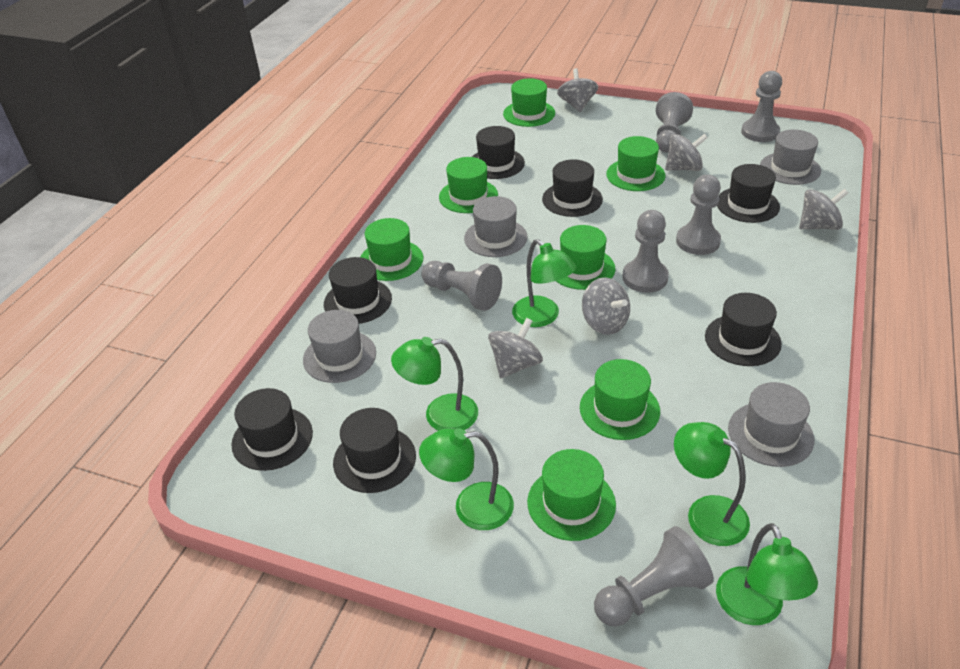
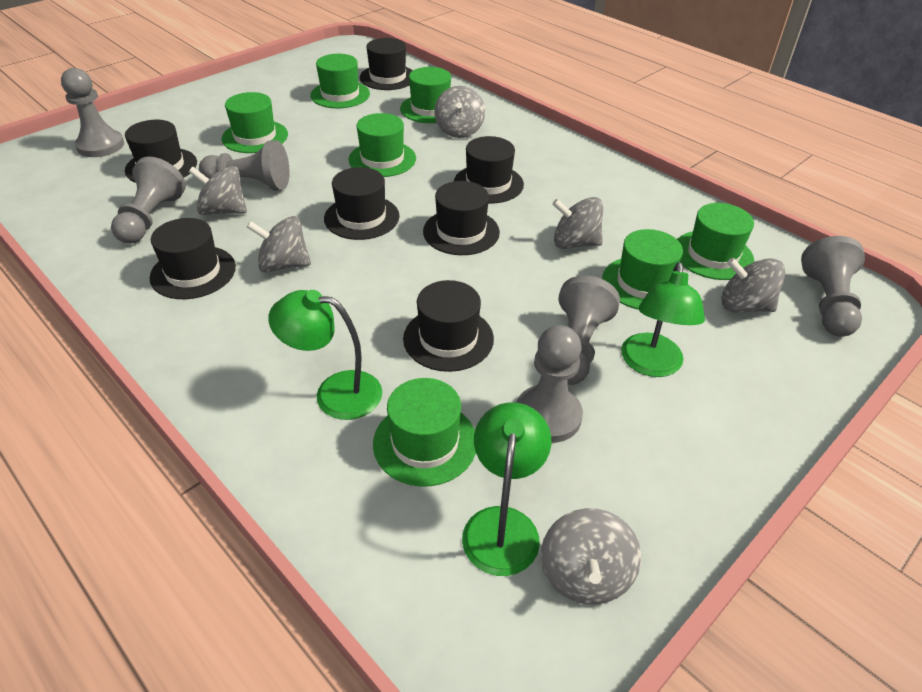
green lamp: 5 -> 3
grey hat: 4 -> 0
grey spinning top: 5 -> 6

